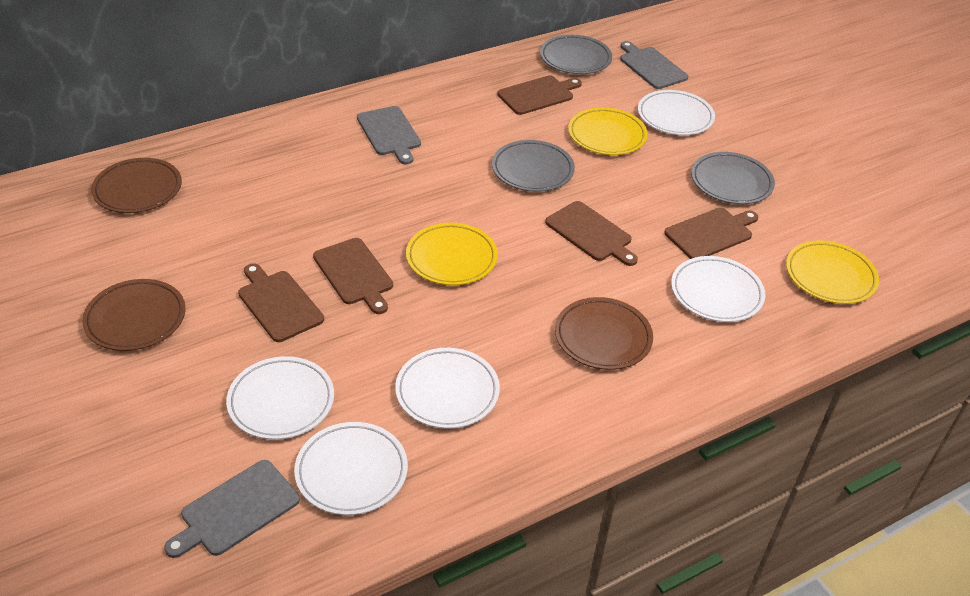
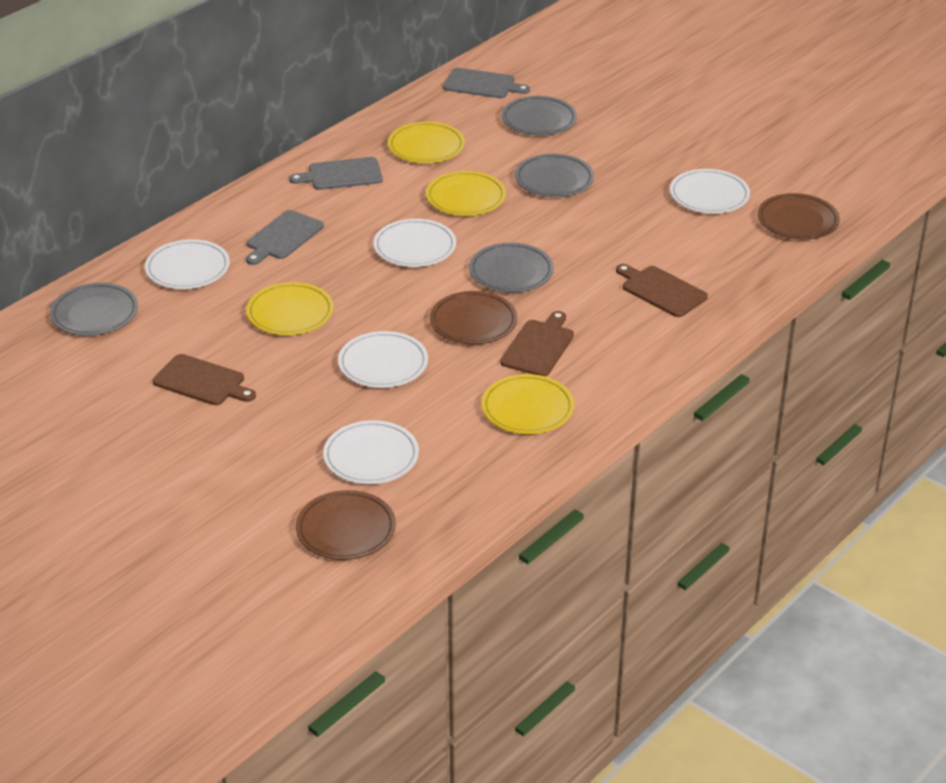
brown cutting board: 5 -> 3
grey plate: 3 -> 4
yellow plate: 3 -> 4

